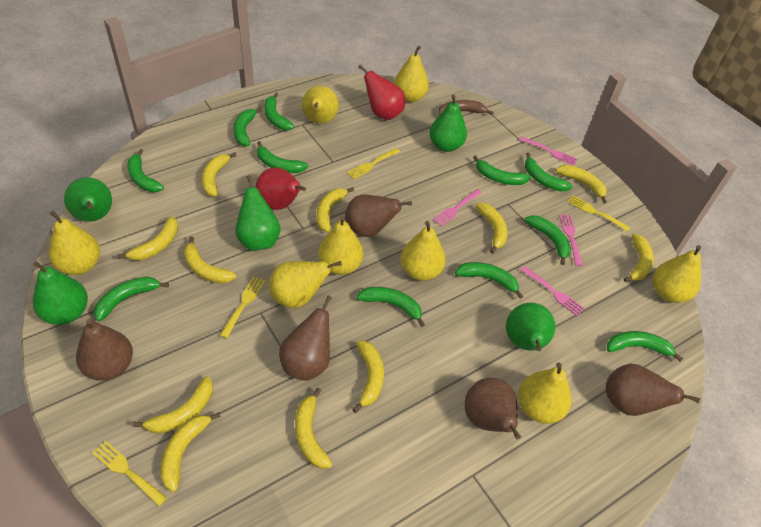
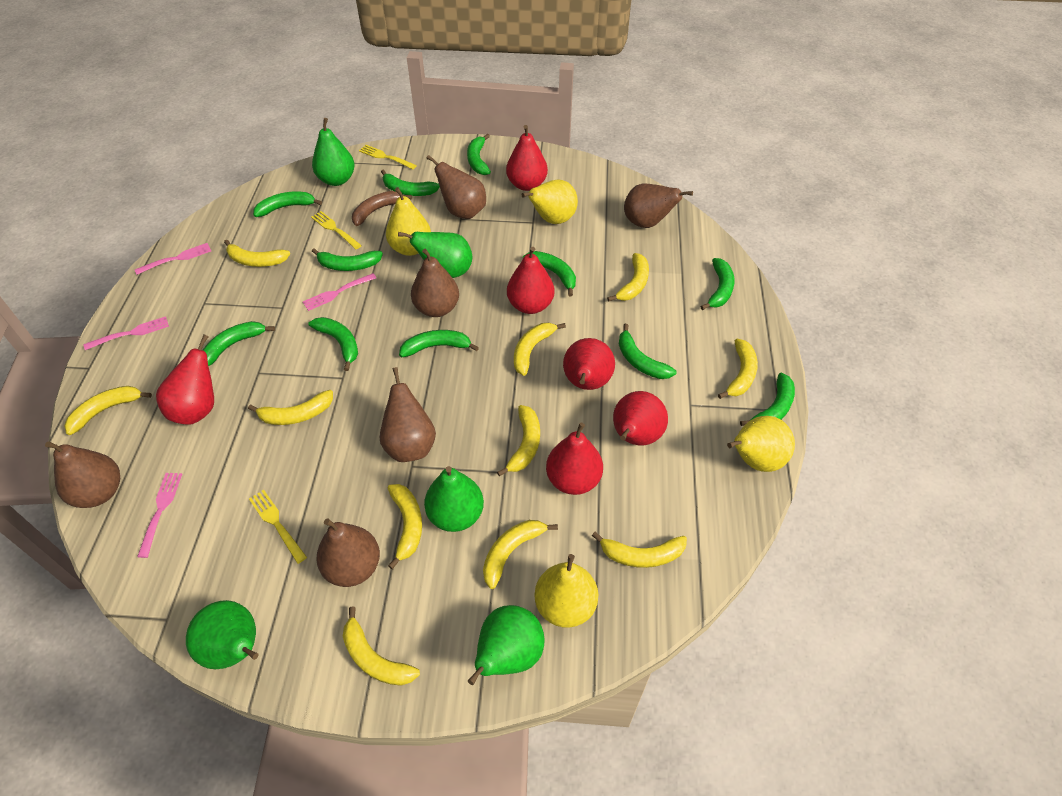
brown pear: 5 -> 6
red pear: 2 -> 6
yellow fork: 4 -> 3
yellow pear: 8 -> 4

